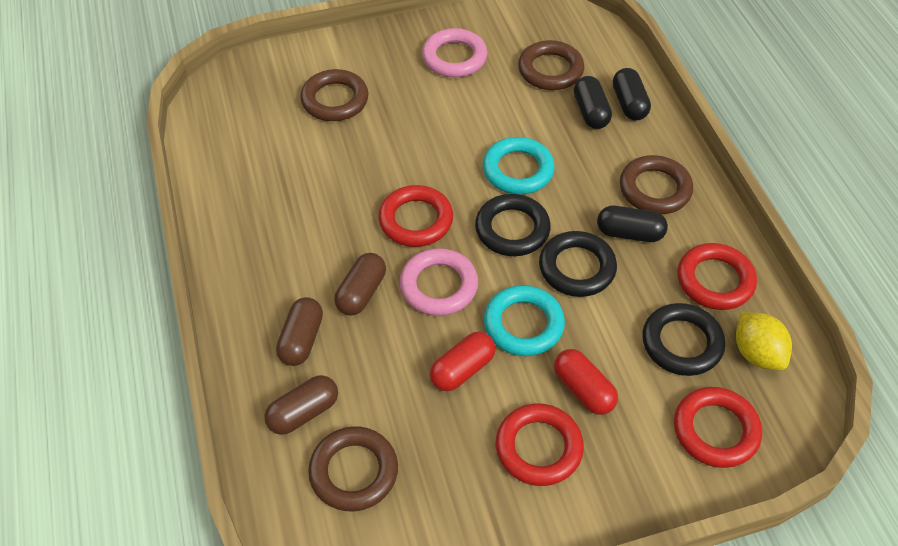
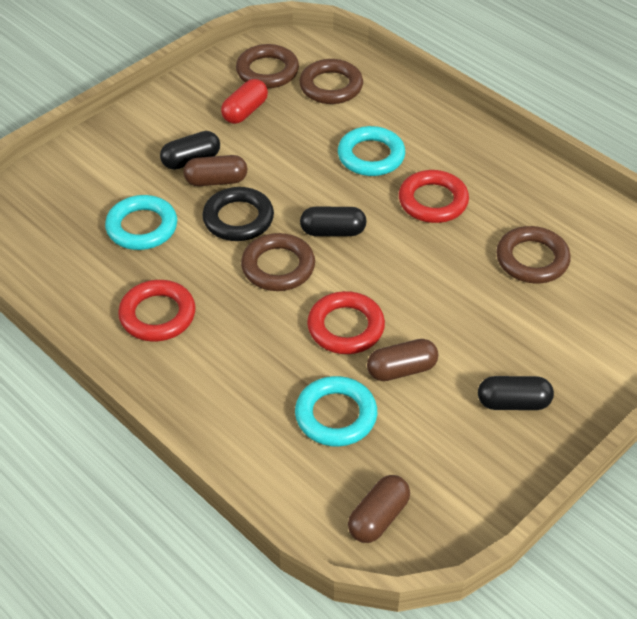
black ring: 3 -> 1
pink ring: 2 -> 0
red capsule: 2 -> 1
red ring: 4 -> 3
turquoise ring: 2 -> 3
yellow lemon: 1 -> 0

